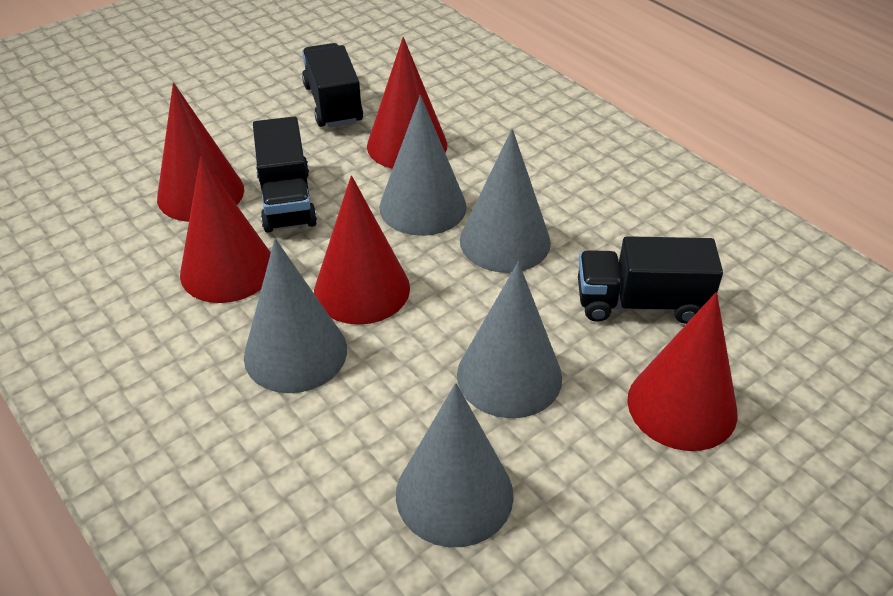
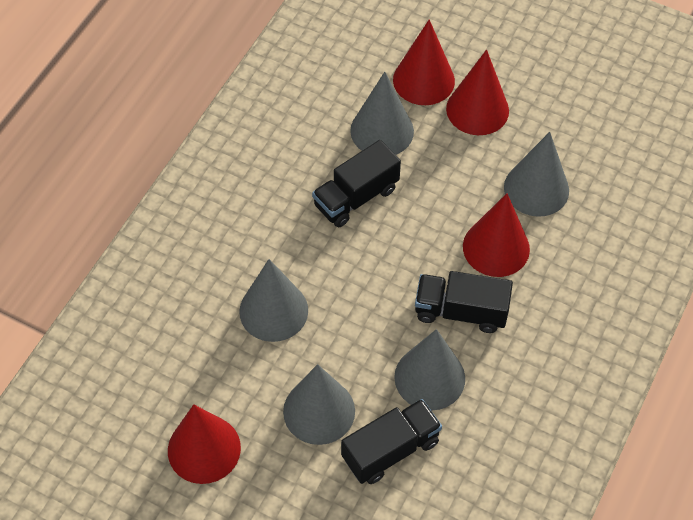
red cone: 5 -> 4

